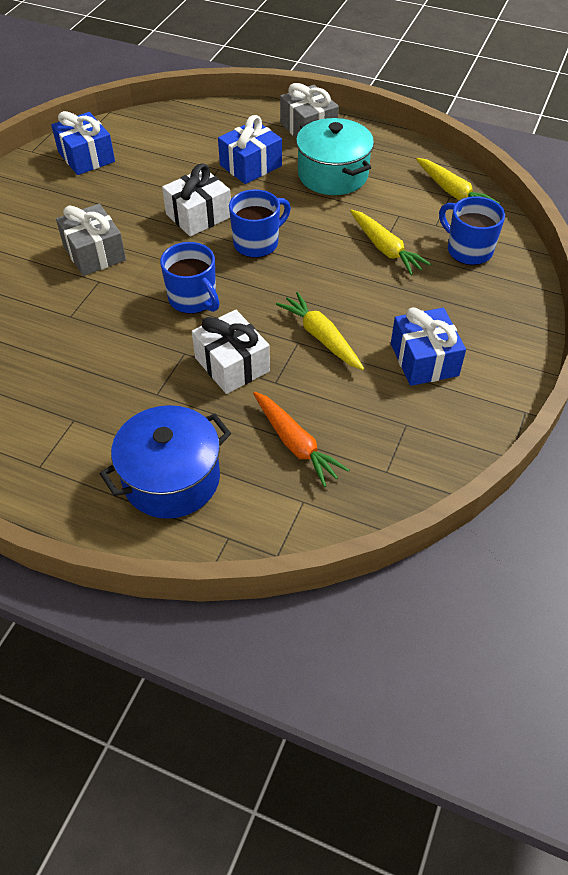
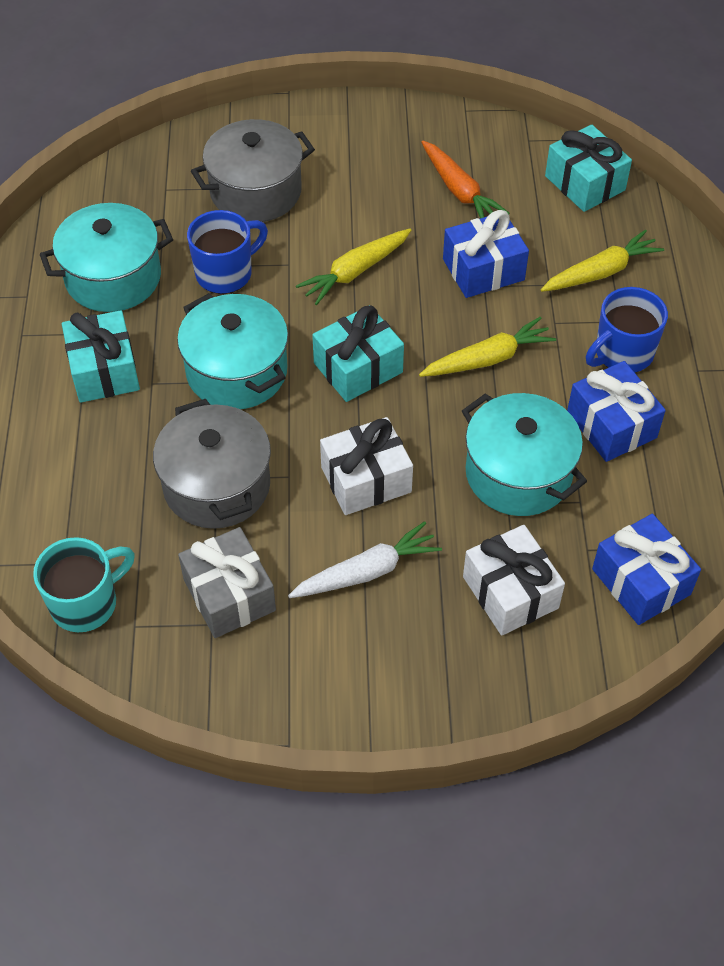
blue mug: 3 -> 2
blue pot: 1 -> 0
grey gift: 2 -> 1
grey pot: 0 -> 2
turquoise gift: 0 -> 3
turquoise mug: 0 -> 1
turquoise pot: 1 -> 3
white carrot: 0 -> 1

